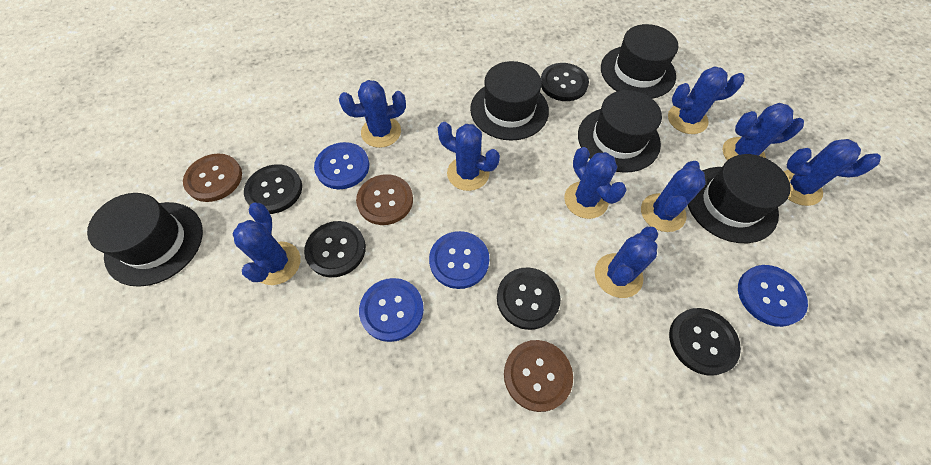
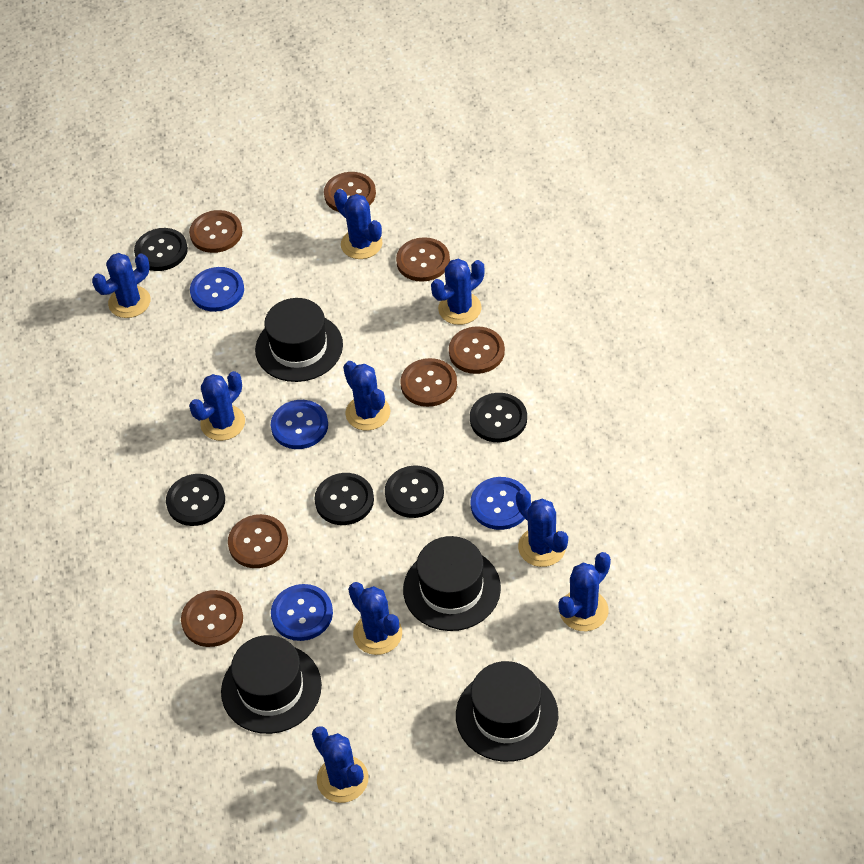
black hat: 5 -> 4
brown button: 3 -> 7

